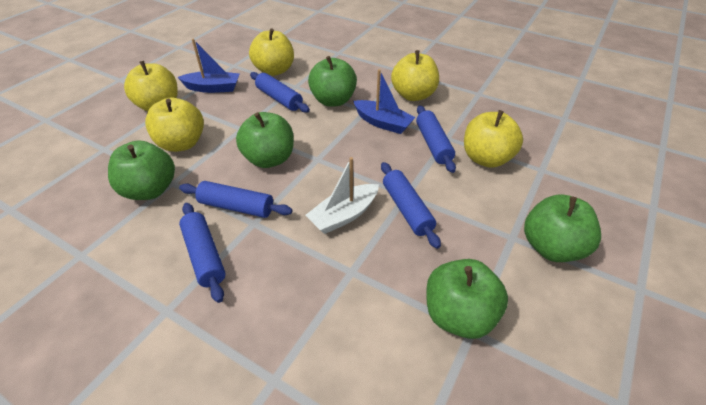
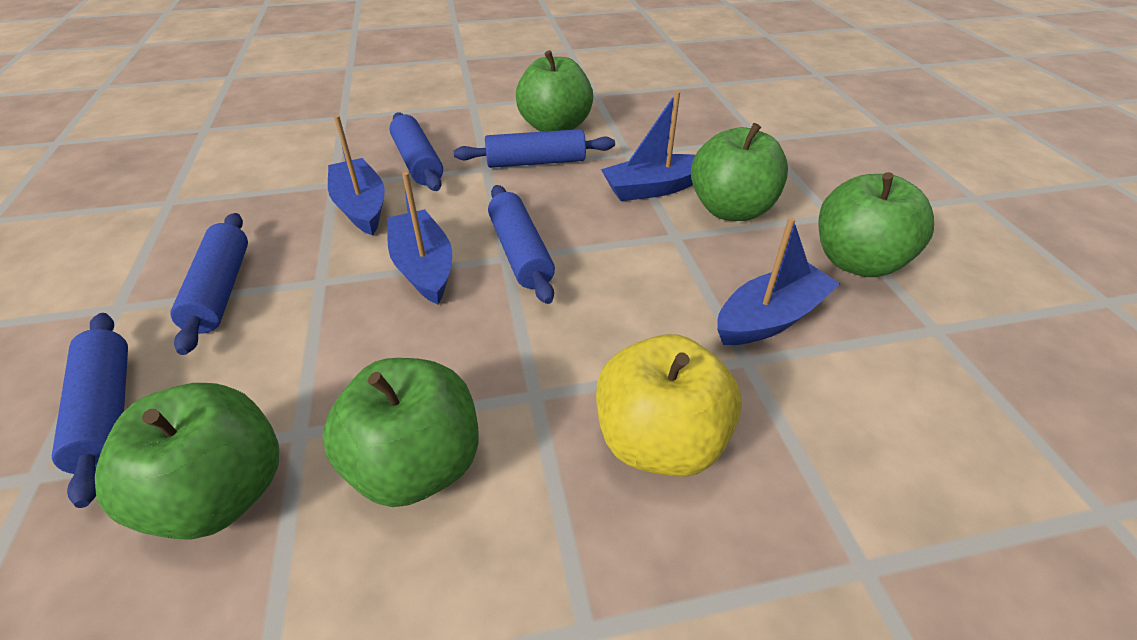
blue boat: 2 -> 4
white boat: 1 -> 0
yellow apple: 5 -> 1

